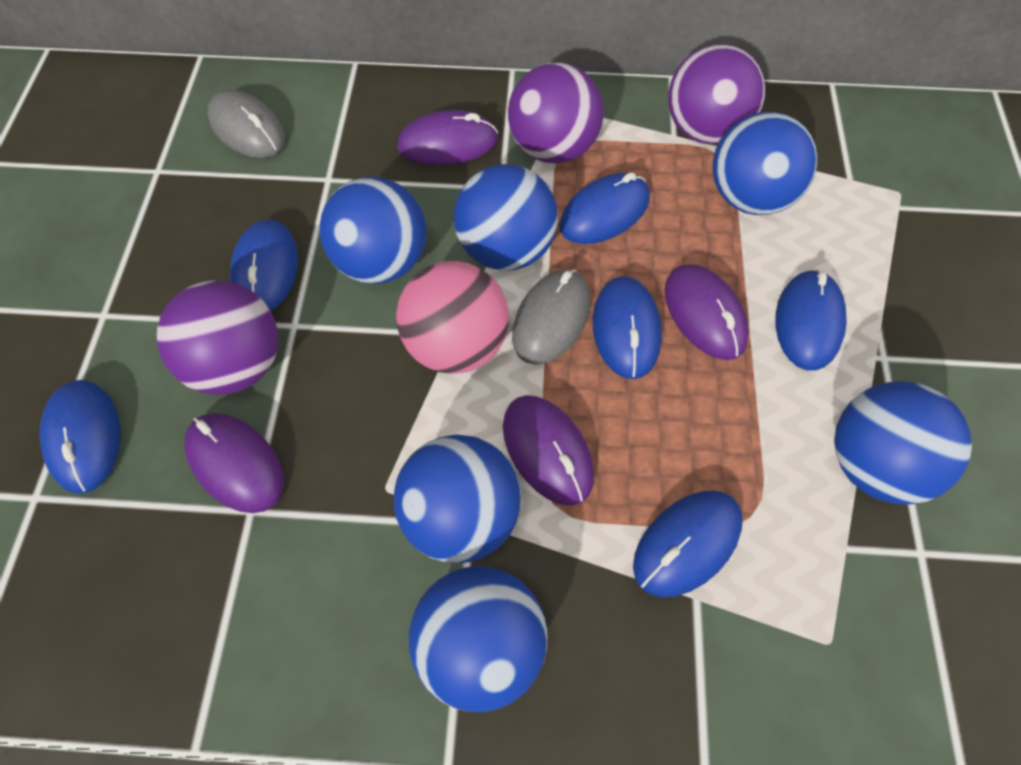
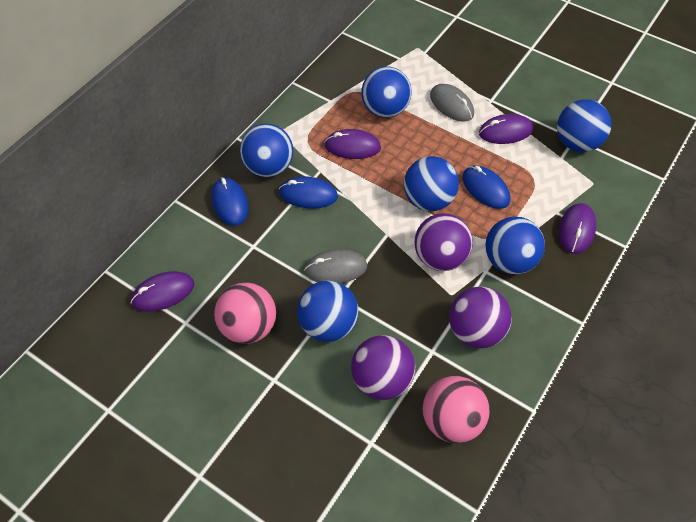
blue mouse: 6 -> 3
pink ball: 1 -> 2

